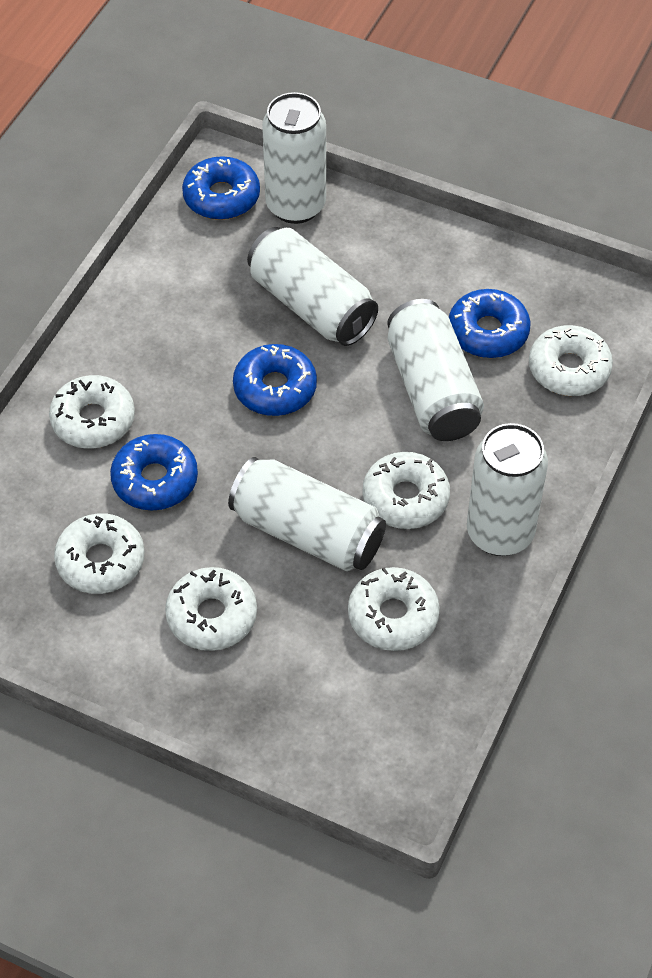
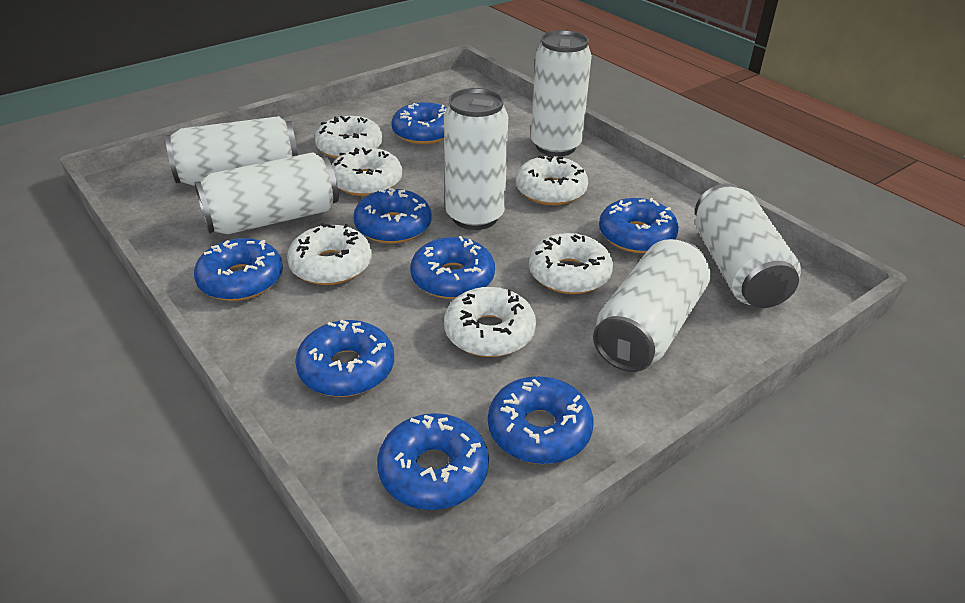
blue donut: 4 -> 8
white can: 5 -> 6

